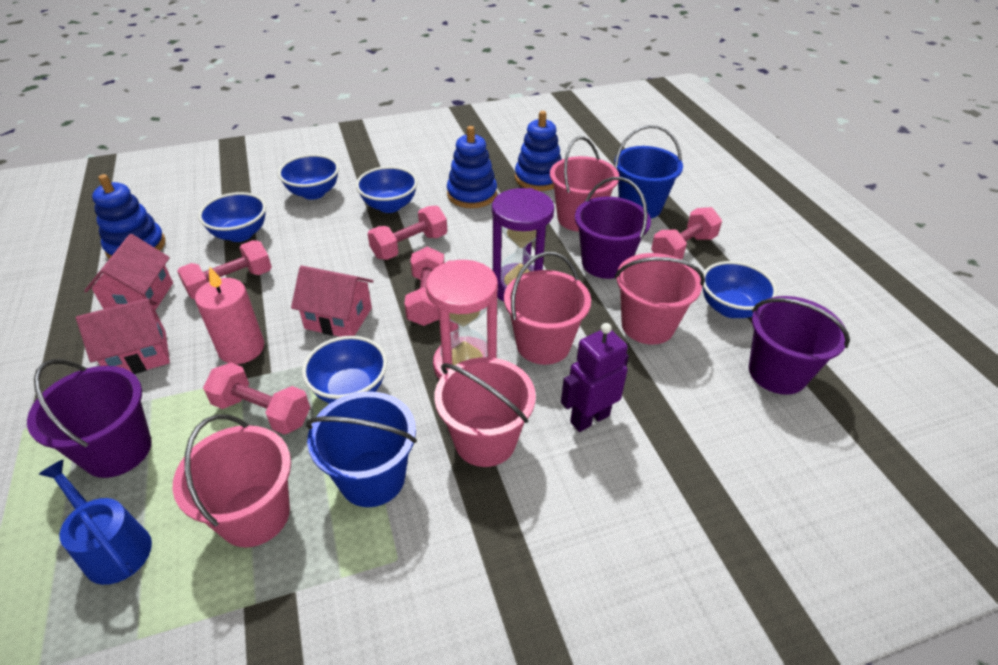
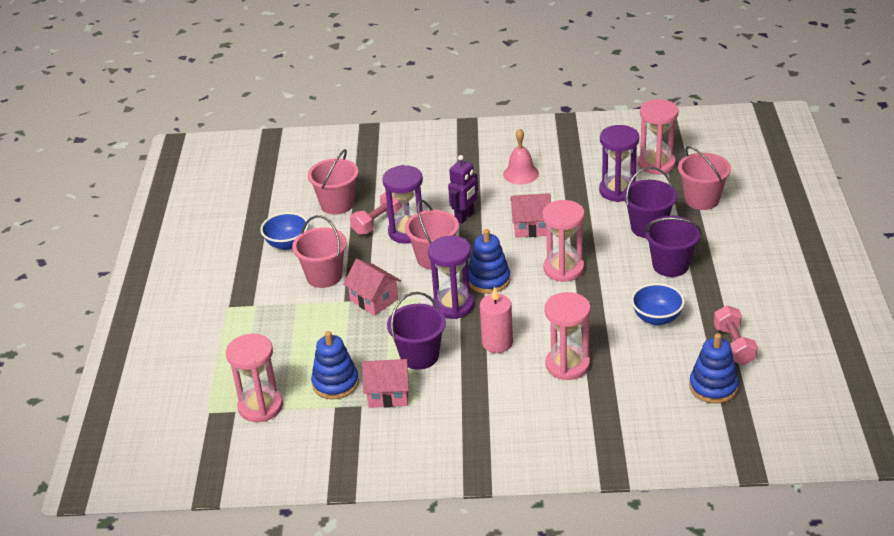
blue bowl: 5 -> 2
blue bucket: 2 -> 0
blue watering can: 1 -> 0
pink bell: 0 -> 1
pink bucket: 5 -> 4
pink dumbbell: 5 -> 2
pink hourglass: 1 -> 4
purple hourglass: 1 -> 3

